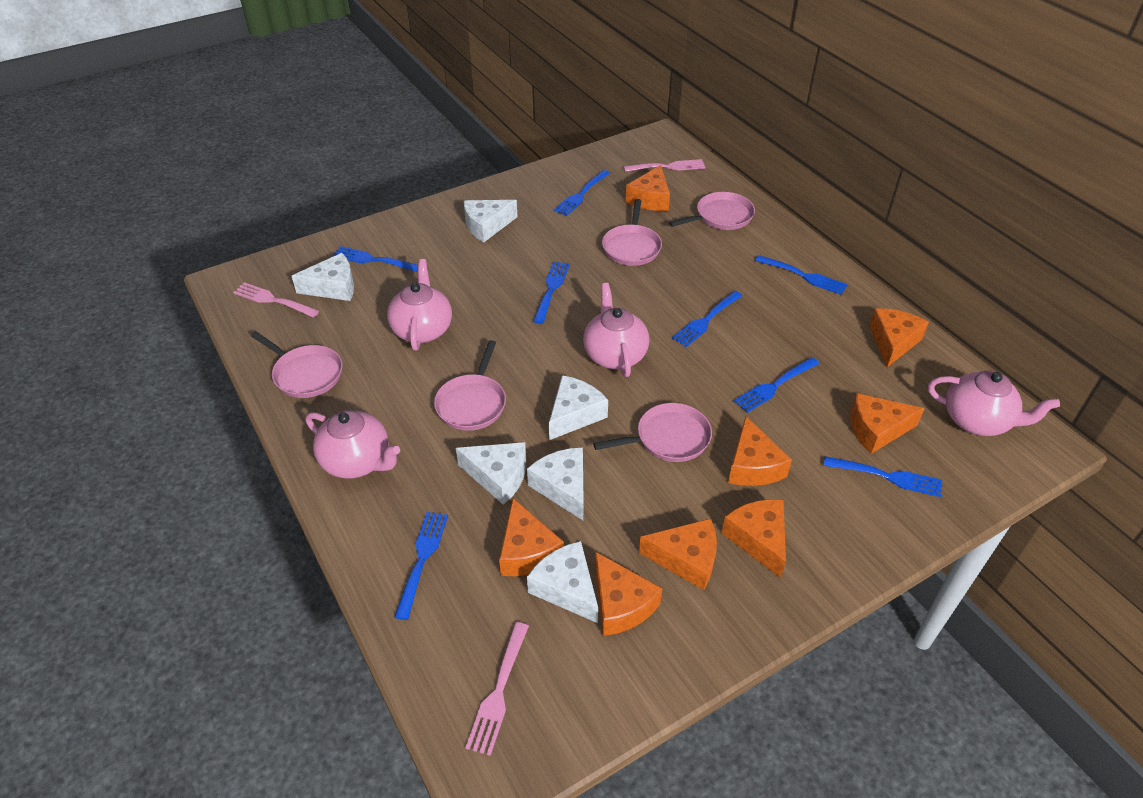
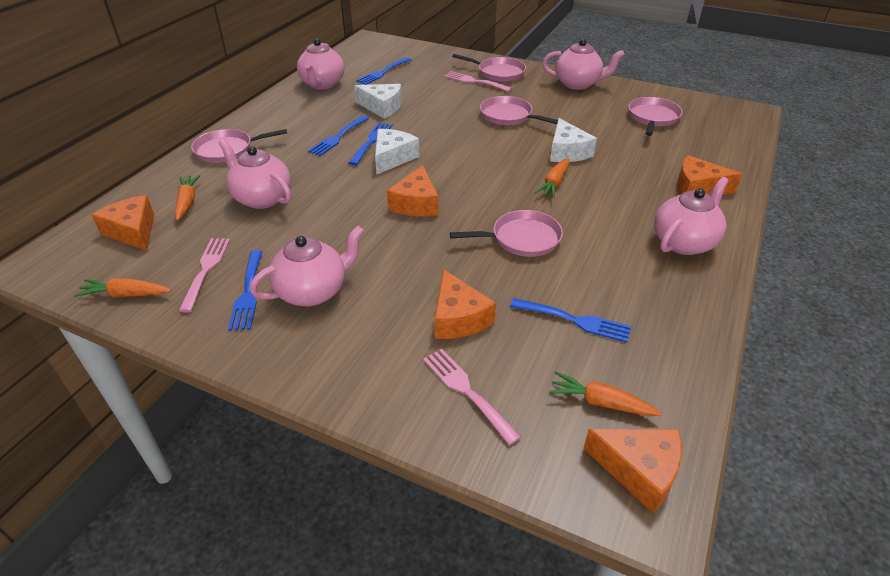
blue fork: 8 -> 5
orange carrot: 0 -> 4
orange cheese: 8 -> 5
pink teapot: 4 -> 5
white cheese: 6 -> 3

